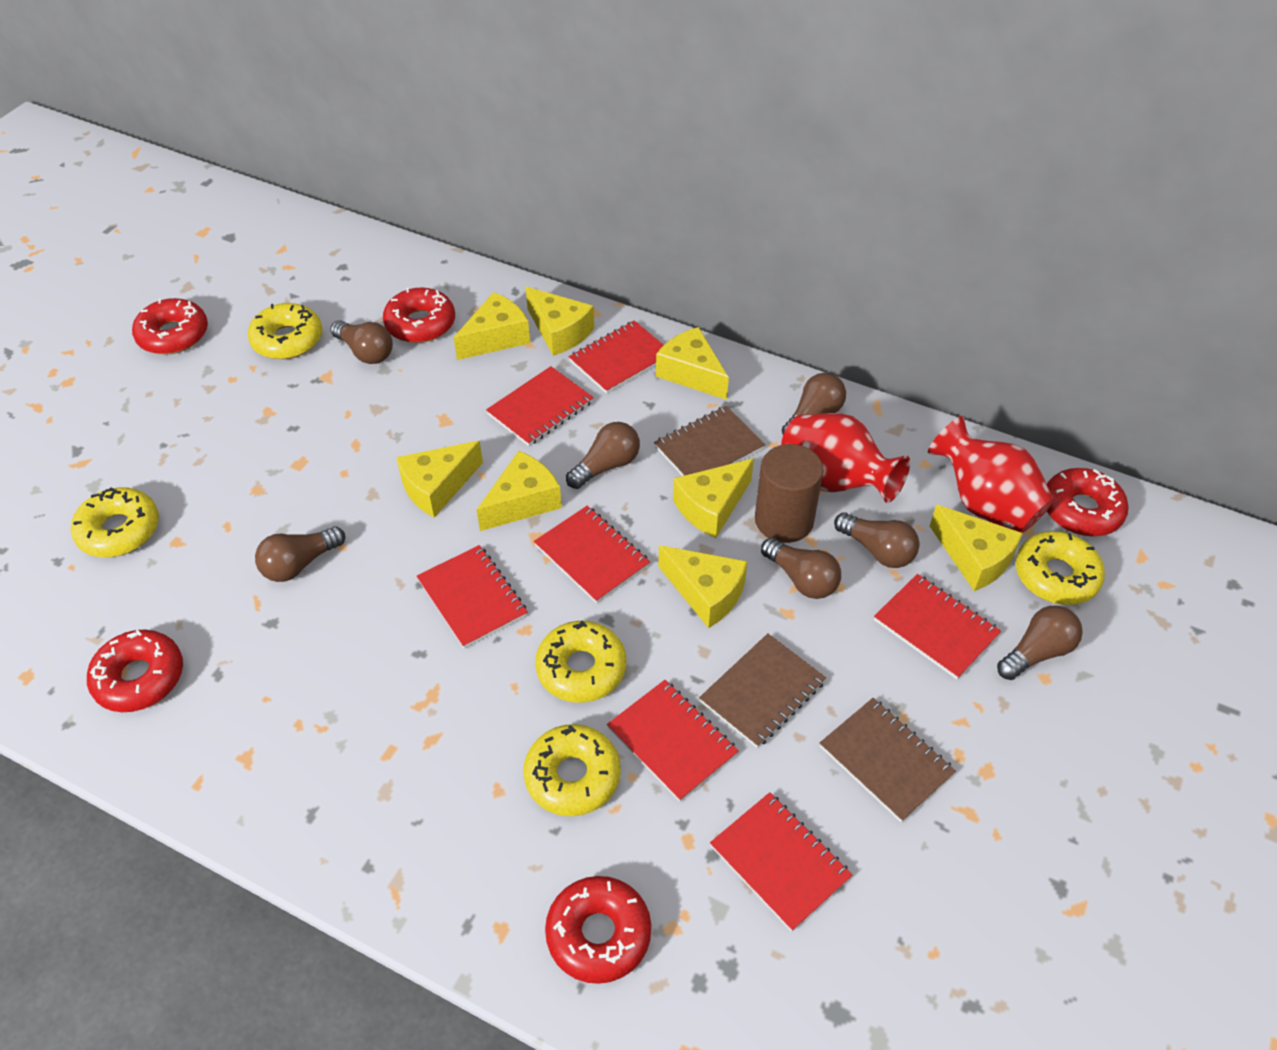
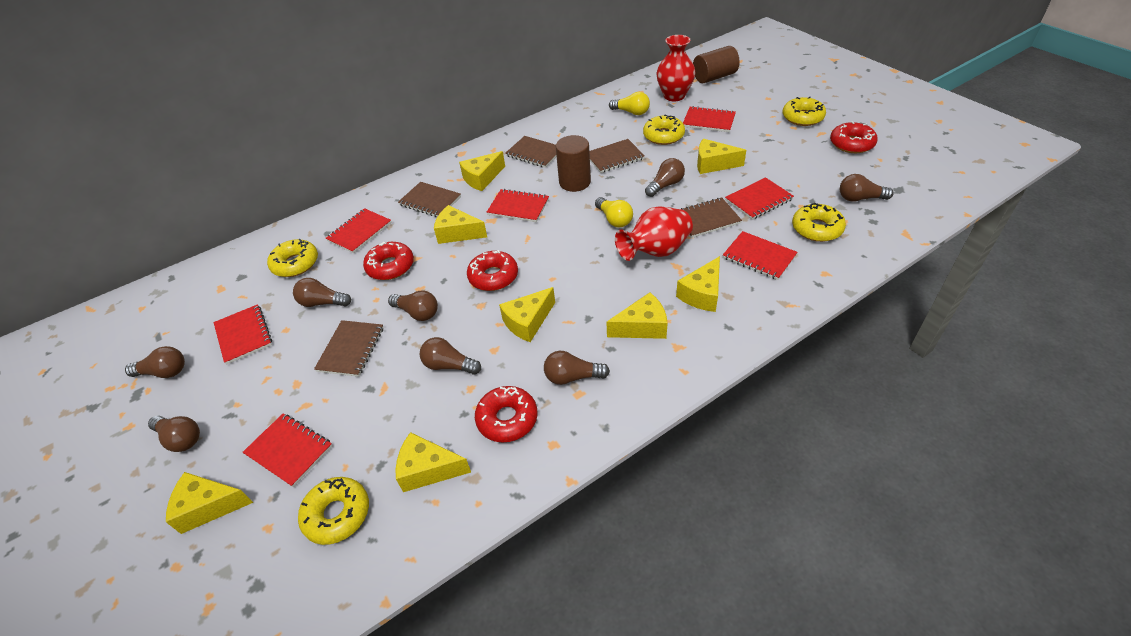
brown cylinder: 1 -> 2
brown light bulb: 7 -> 8
brown notebook: 3 -> 5
red donut: 5 -> 4
yellow light bulb: 0 -> 2

